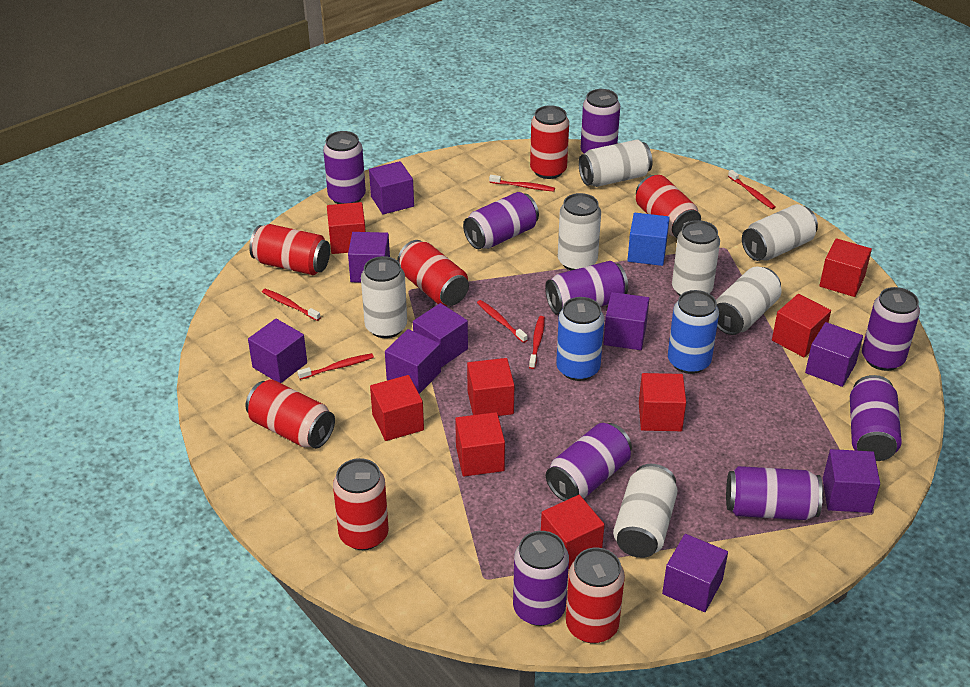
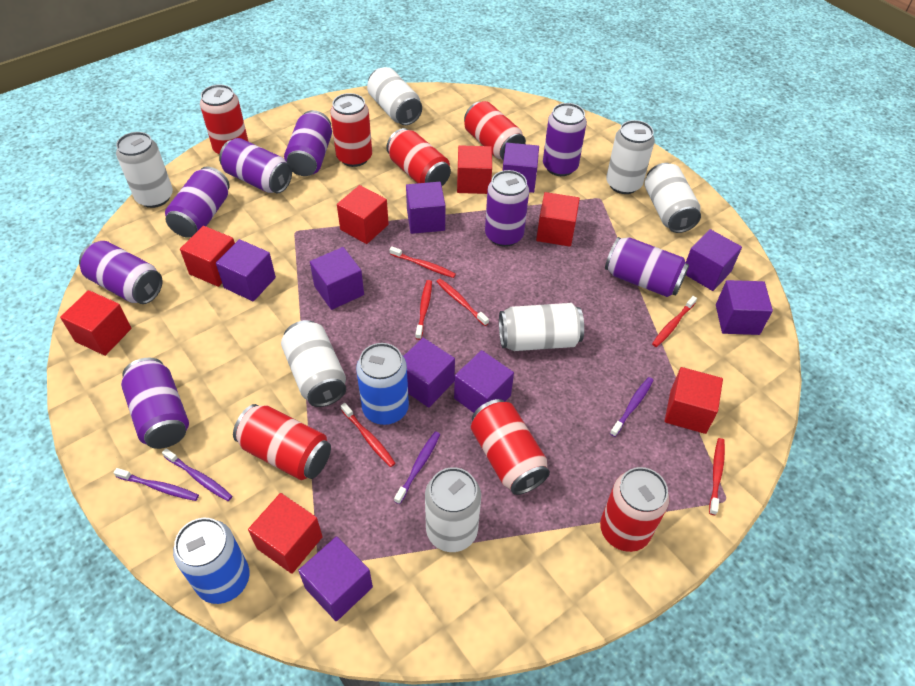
blue cube: 1 -> 0
purple can: 9 -> 8
purple toothbrush: 0 -> 4
red cube: 8 -> 7

